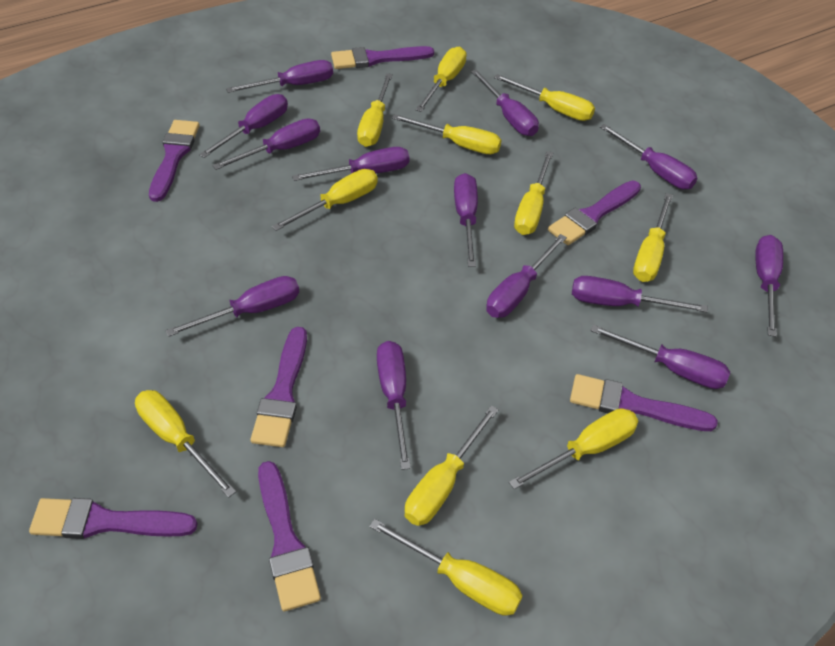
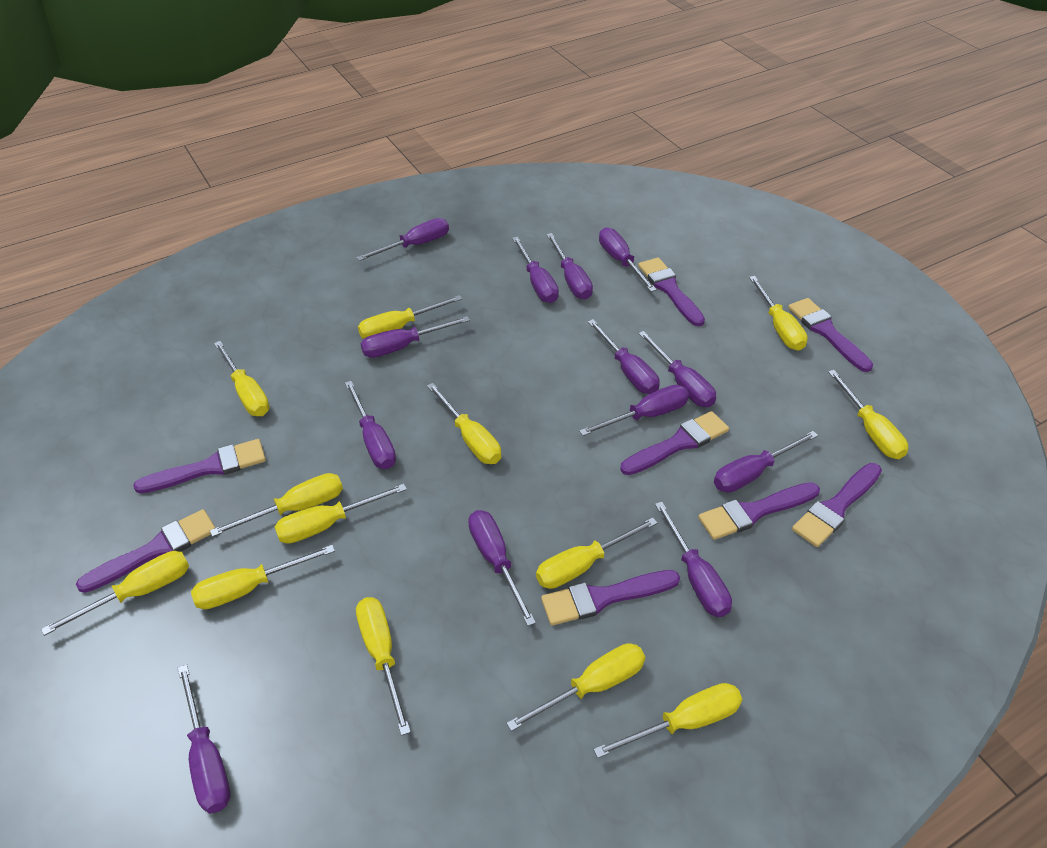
purple brush: 7 -> 8
yellow screwdriver: 11 -> 13

